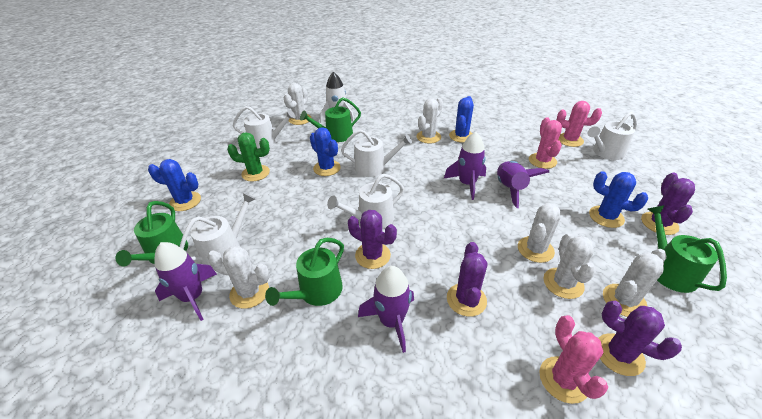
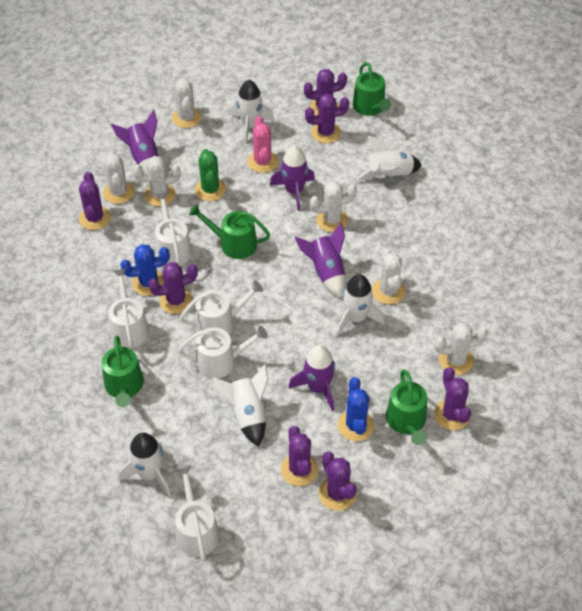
blue cactus: 4 -> 2
pink cactus: 3 -> 1
purple cactus: 4 -> 7
white rocket: 1 -> 5

